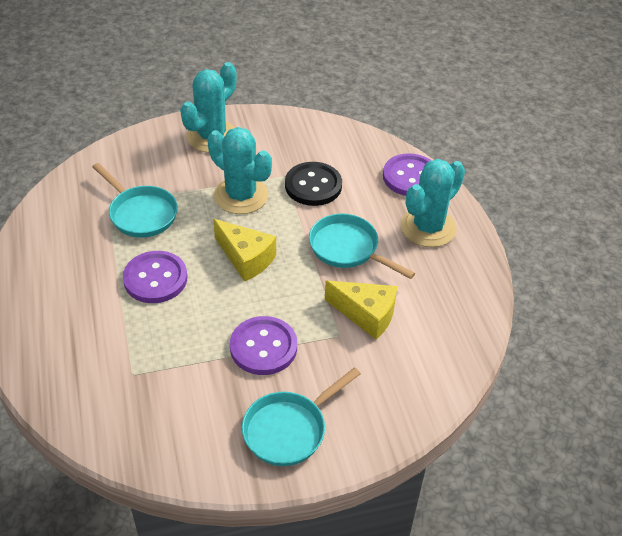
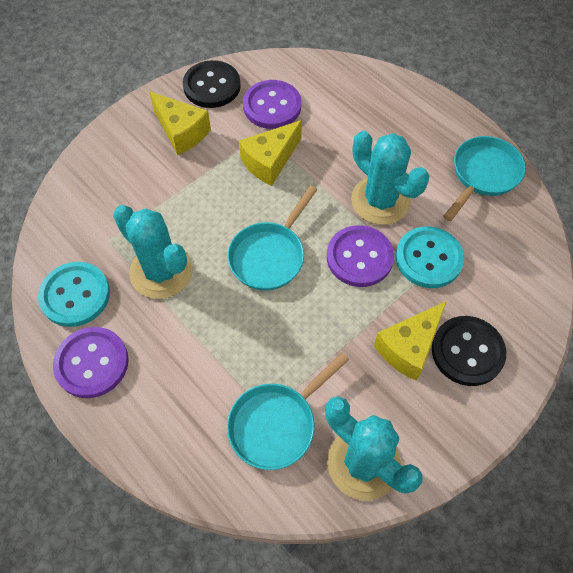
black button: 1 -> 2
turquoise button: 0 -> 2
yellow cheese: 2 -> 3

